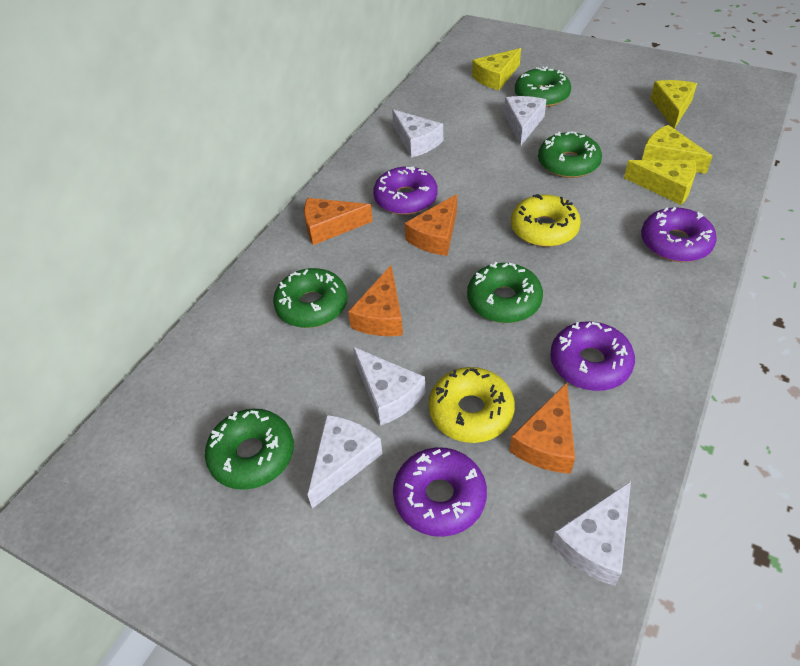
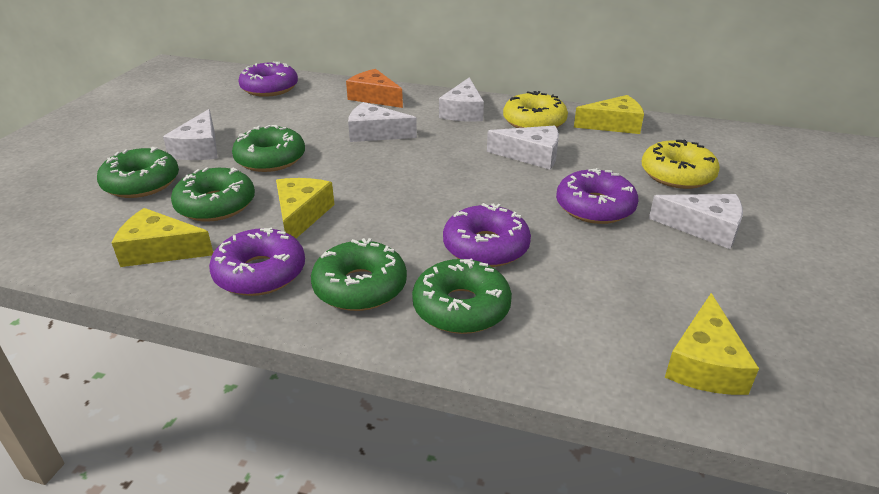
orange cheese: 4 -> 1

